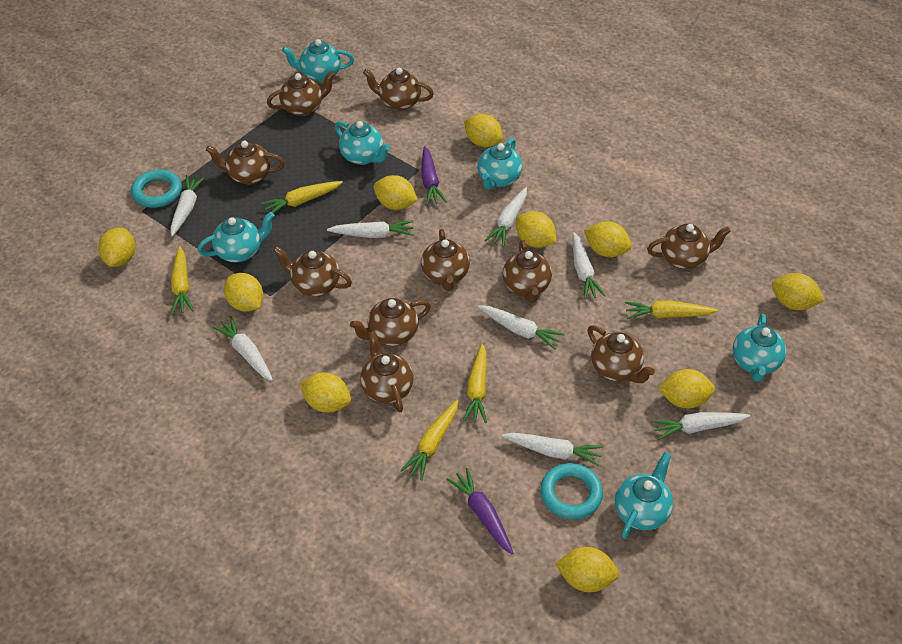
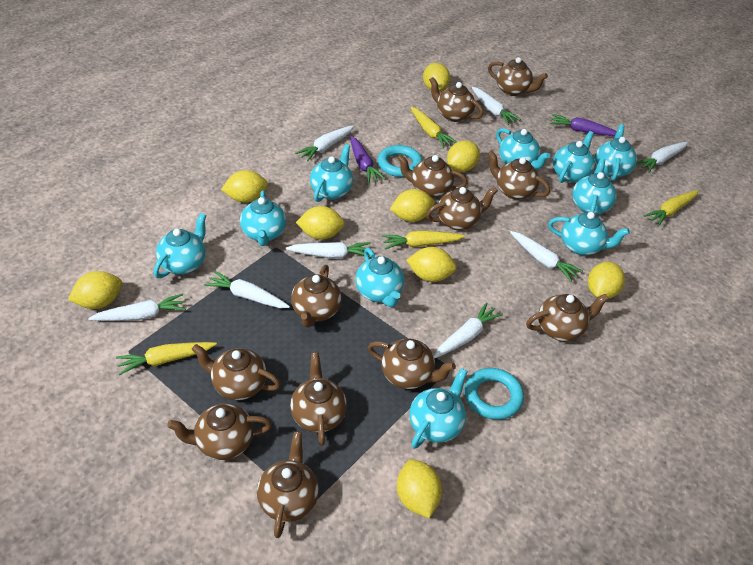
brown teapot: 10 -> 12
turquoise teapot: 6 -> 10
yellow carrot: 5 -> 4
yellow lemon: 10 -> 9

